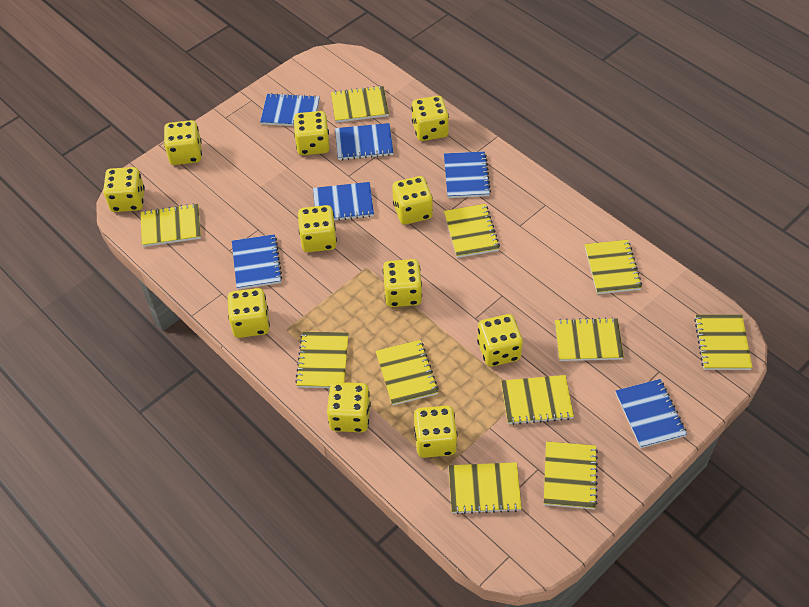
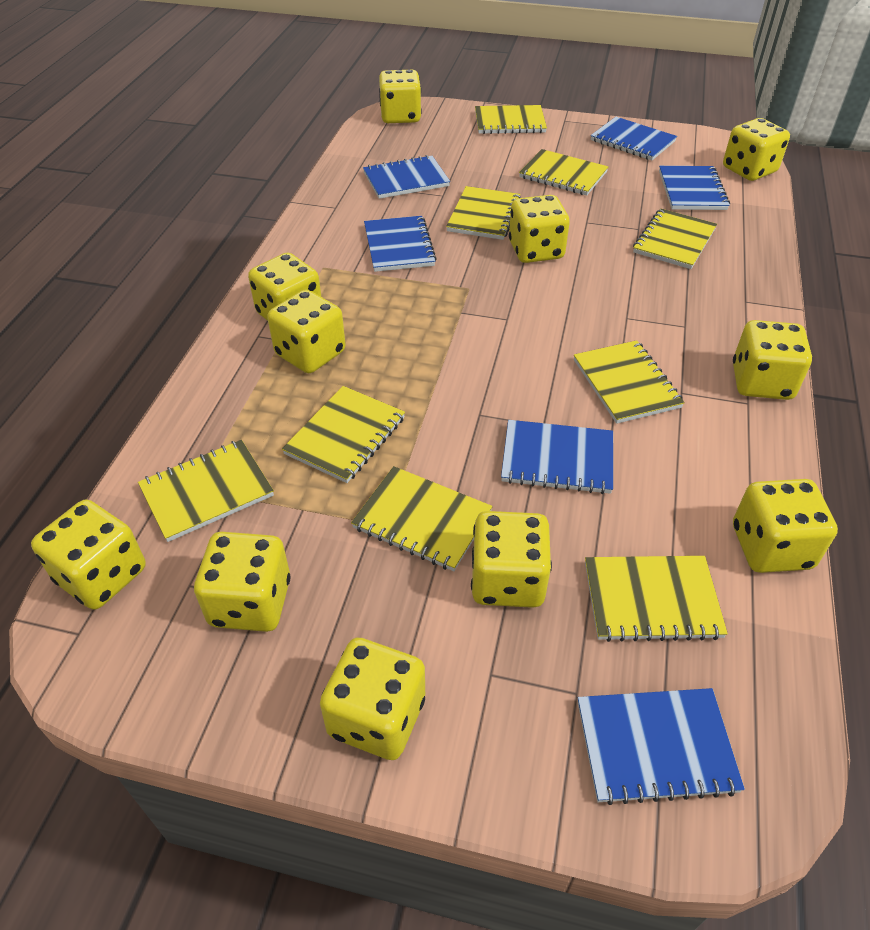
yellow notebook: 11 -> 9

